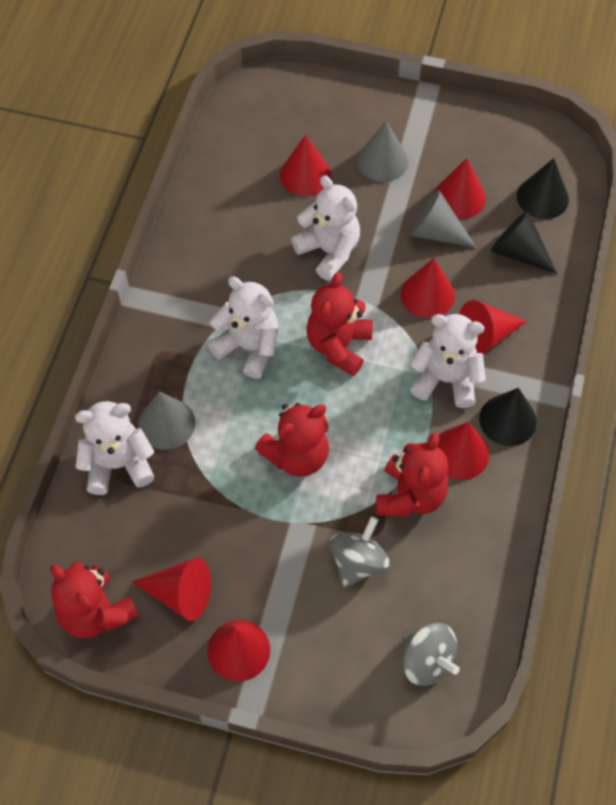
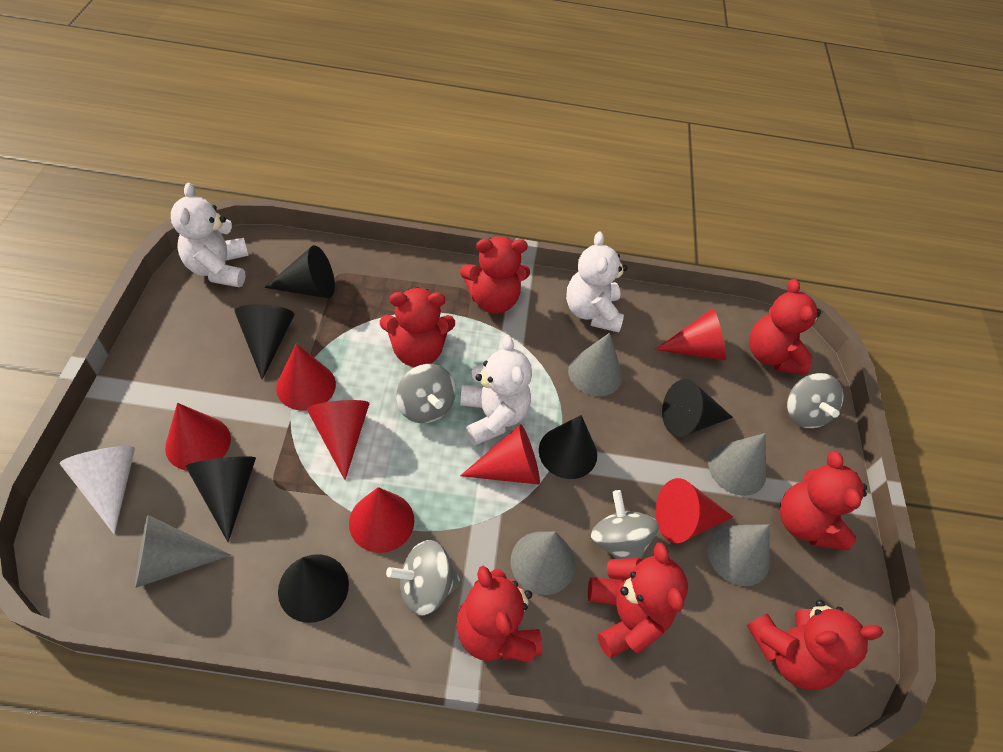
black cone: 3 -> 6
grey cone: 3 -> 5
grey spinning top: 2 -> 4
red teddy bear: 4 -> 7
white cone: 0 -> 1
white teddy bear: 4 -> 3

